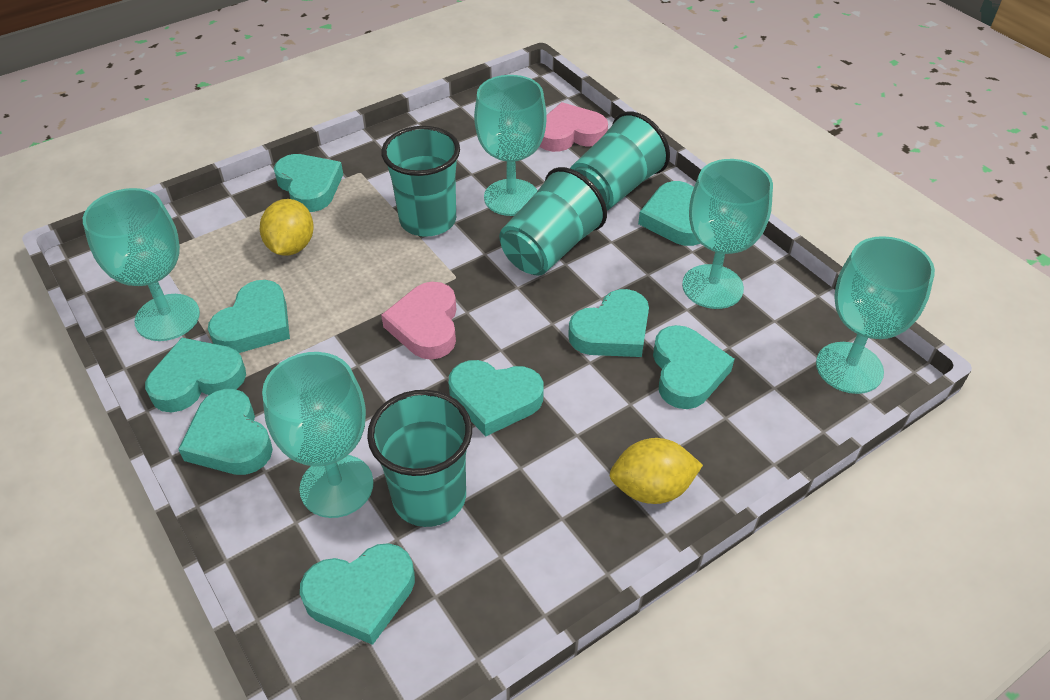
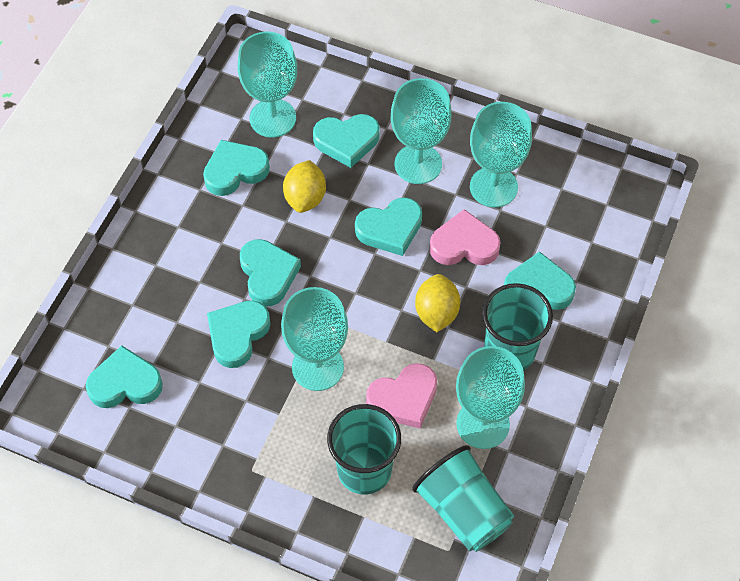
turquoise cup: 4 -> 3
turquoise heart: 9 -> 7

